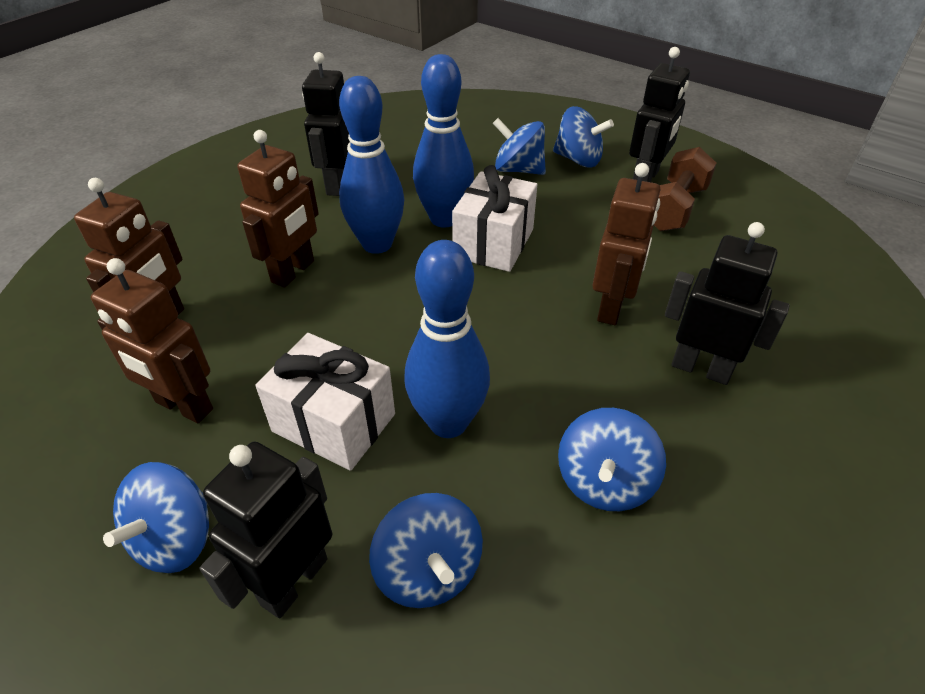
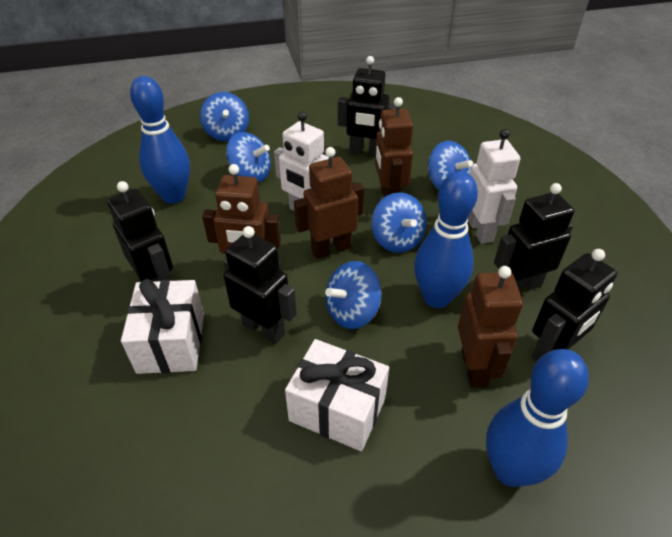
black robot: 4 -> 5
brown dumbbell: 1 -> 0
white robot: 0 -> 2

